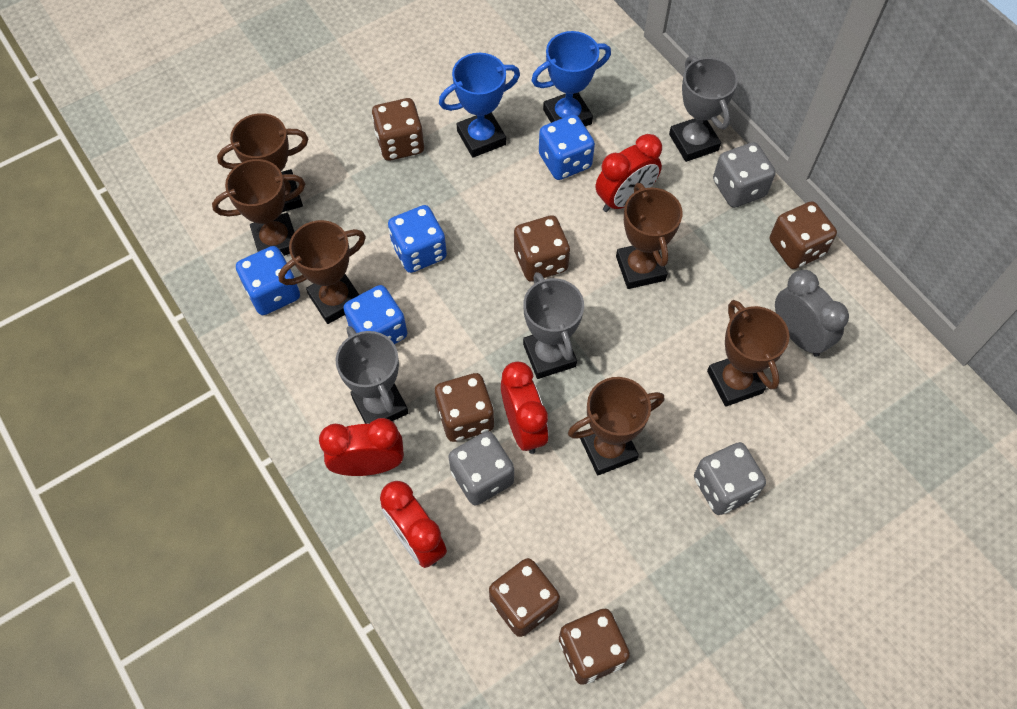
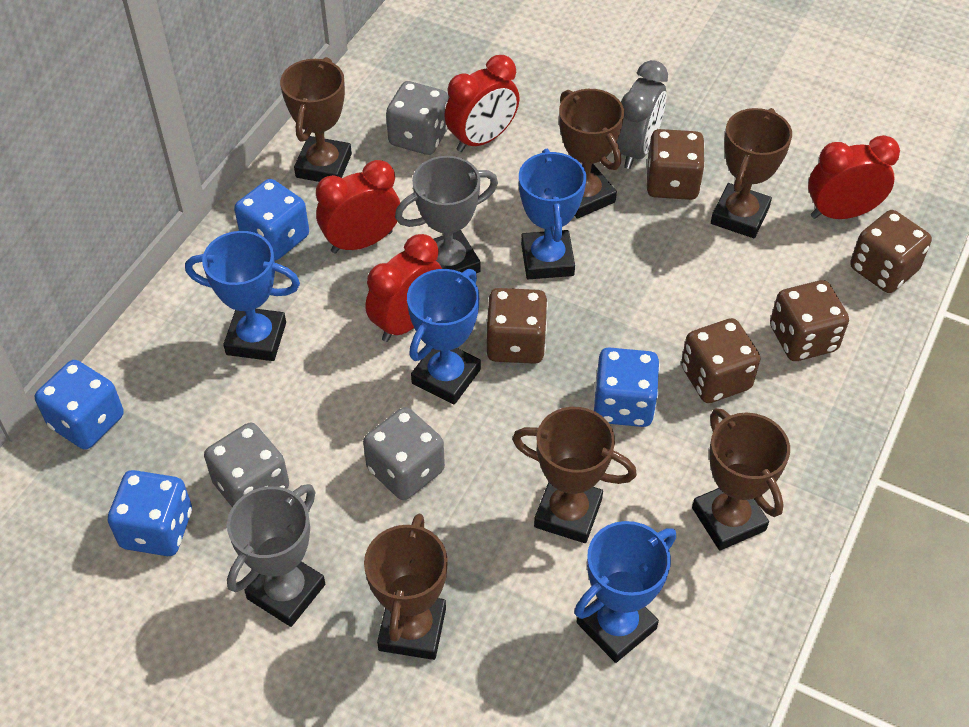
blue trophy: 2 -> 4
brown dice: 6 -> 5
grey trophy: 3 -> 2

